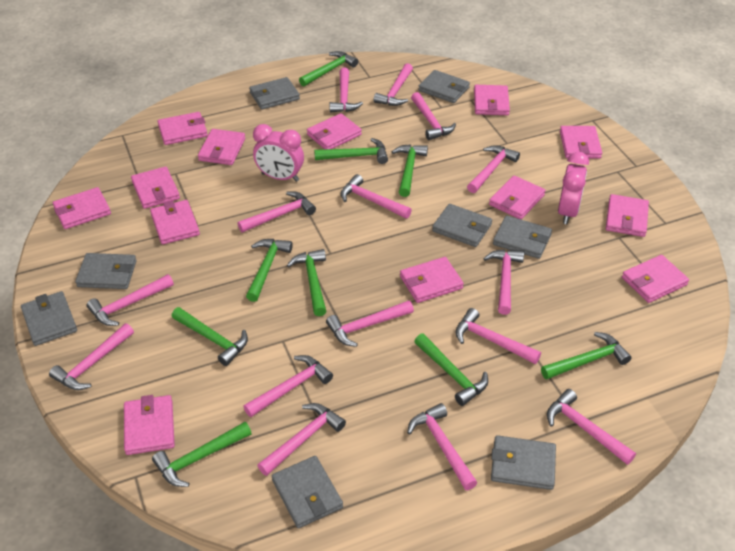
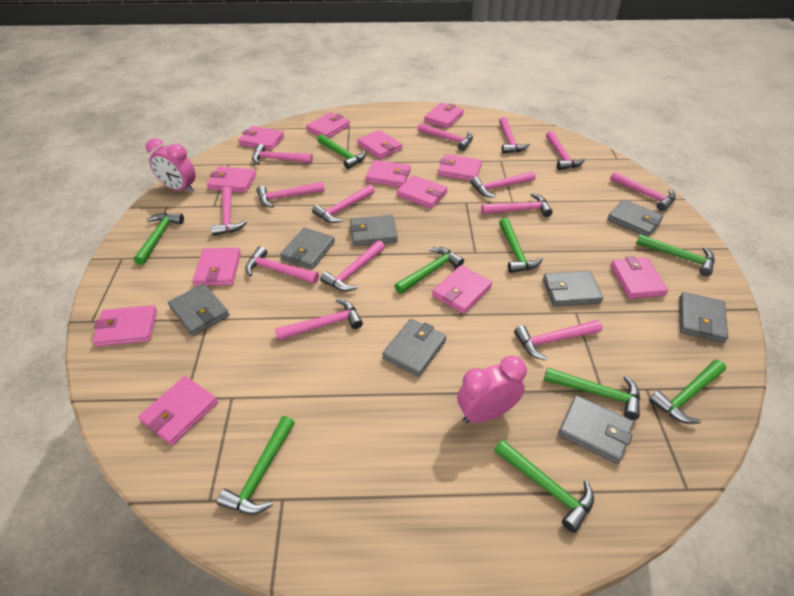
pink hammer: 15 -> 14

